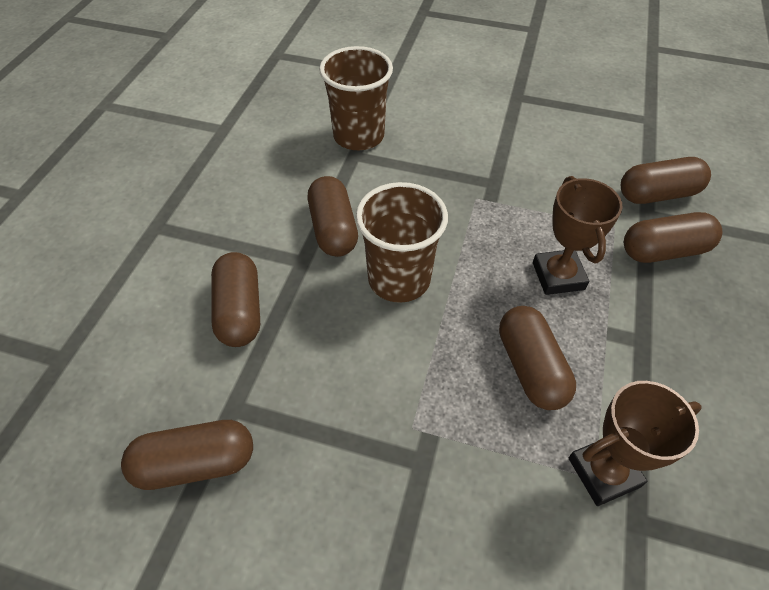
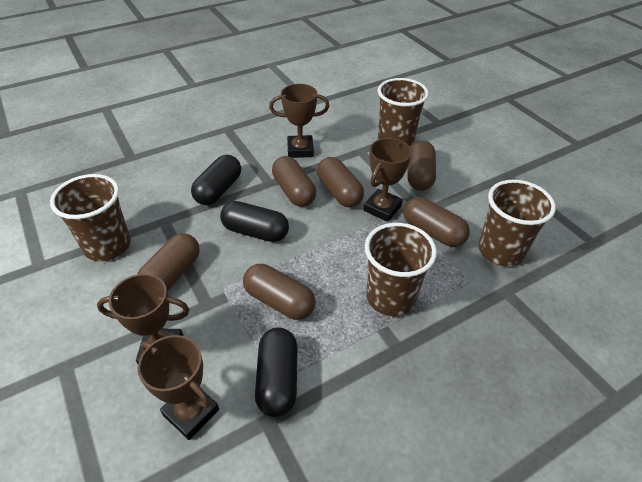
black capsule: 0 -> 3
brown cup: 2 -> 4
brown trophy: 2 -> 4

